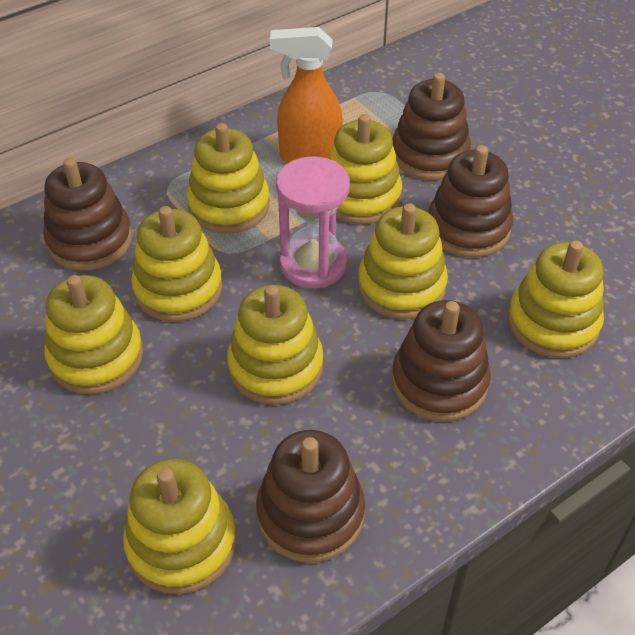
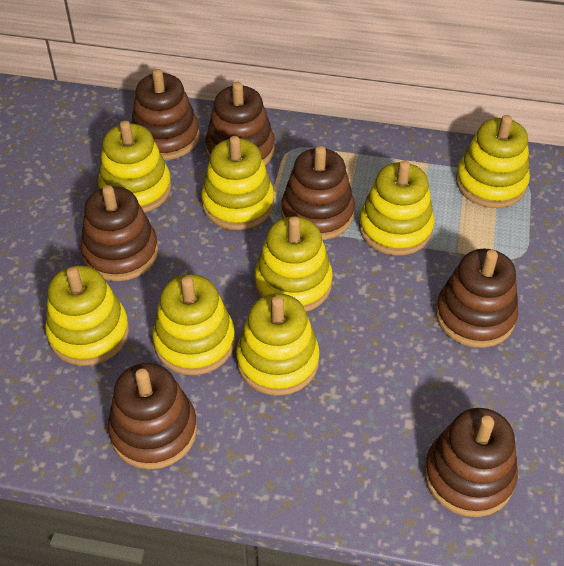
brown stacking toy: 5 -> 7
orange spray bottle: 1 -> 0
pink hourglass: 1 -> 0

